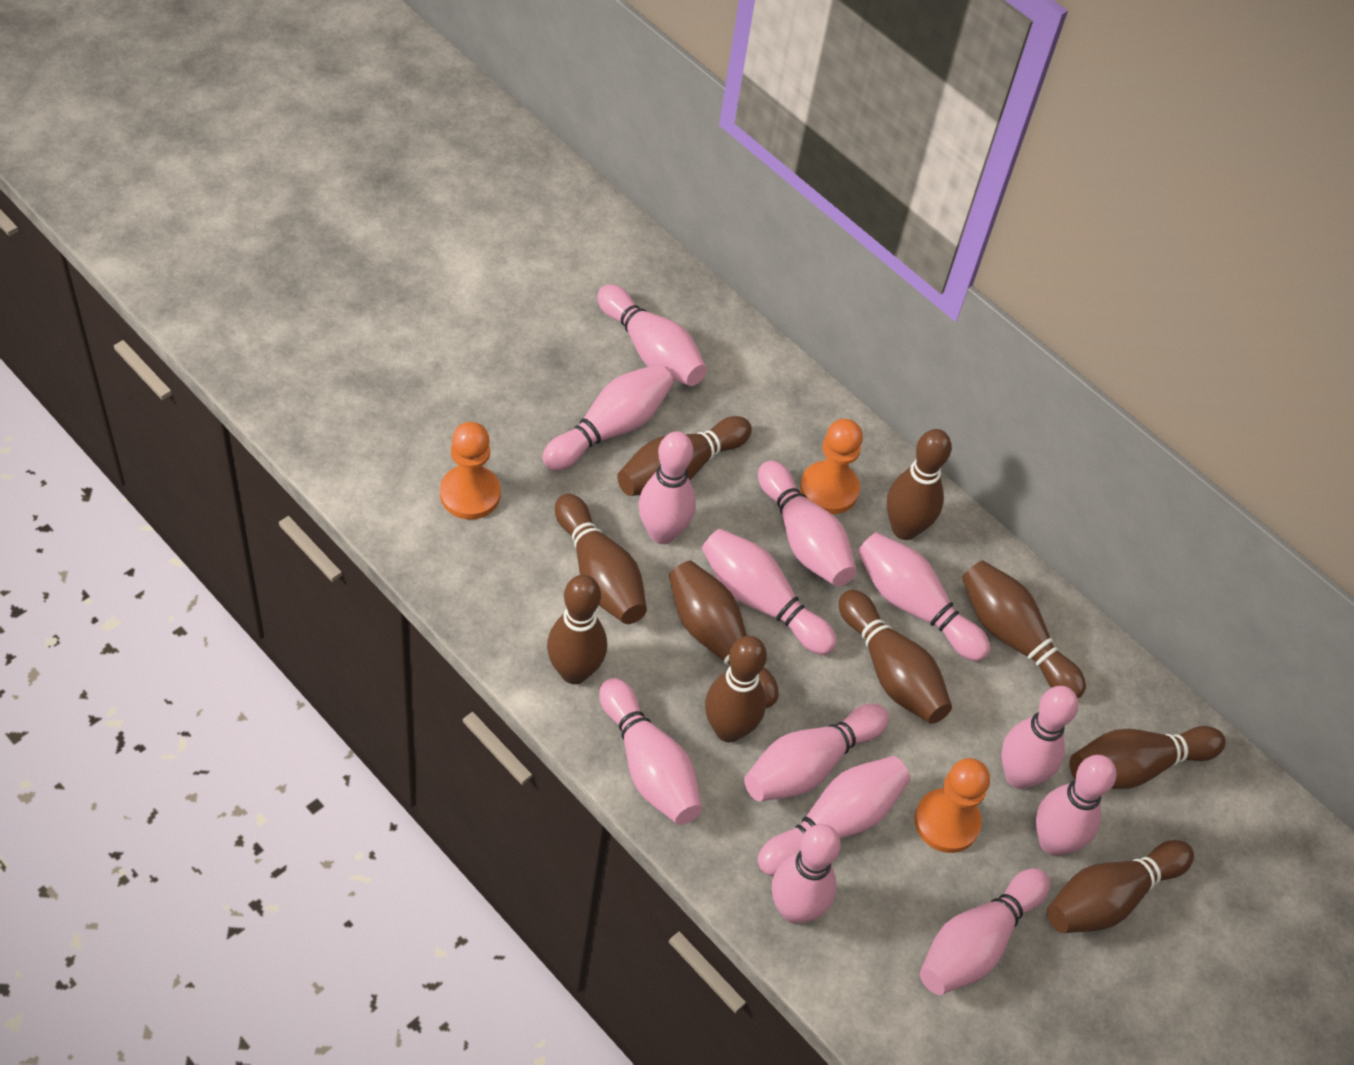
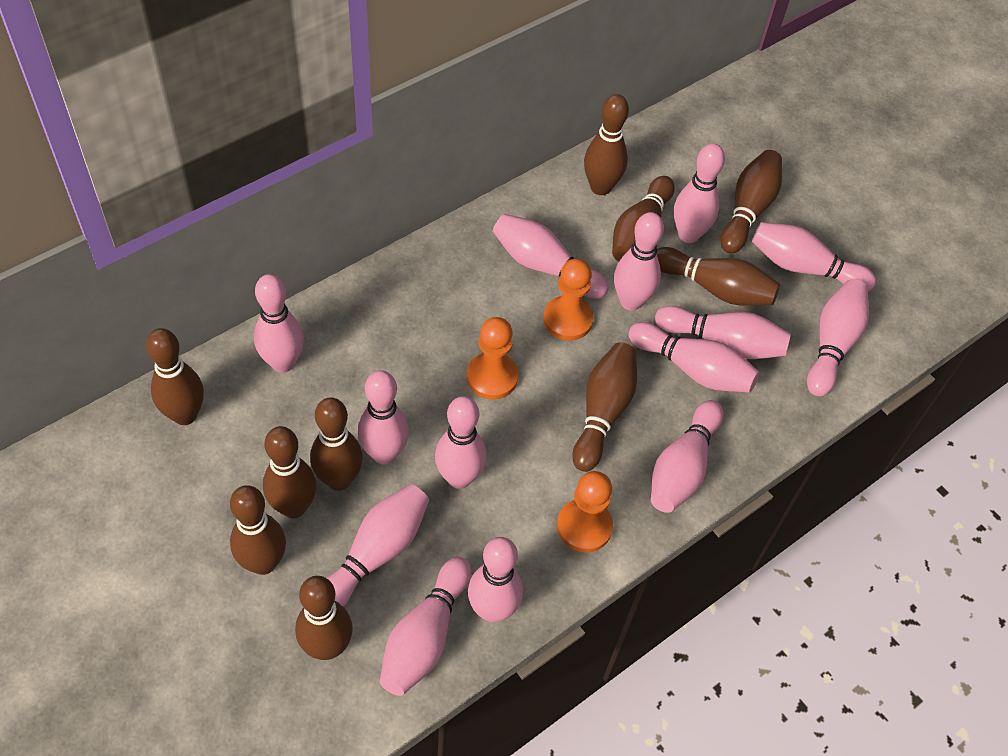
pink bowling pin: 13 -> 14

